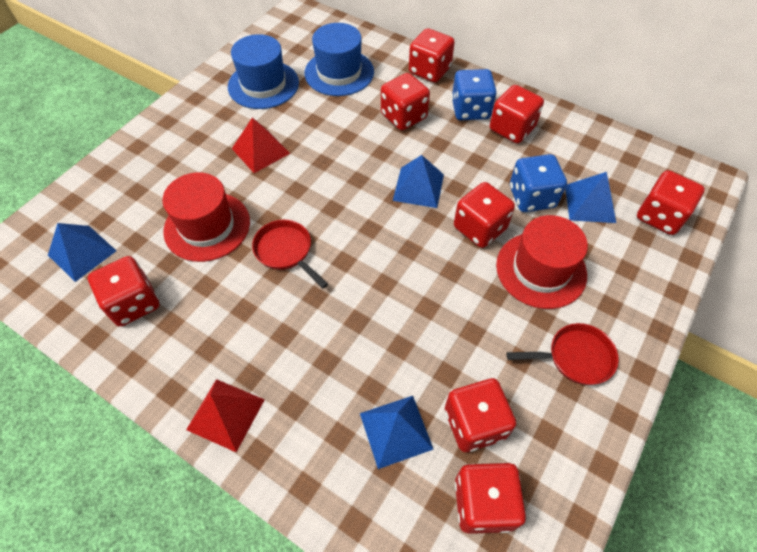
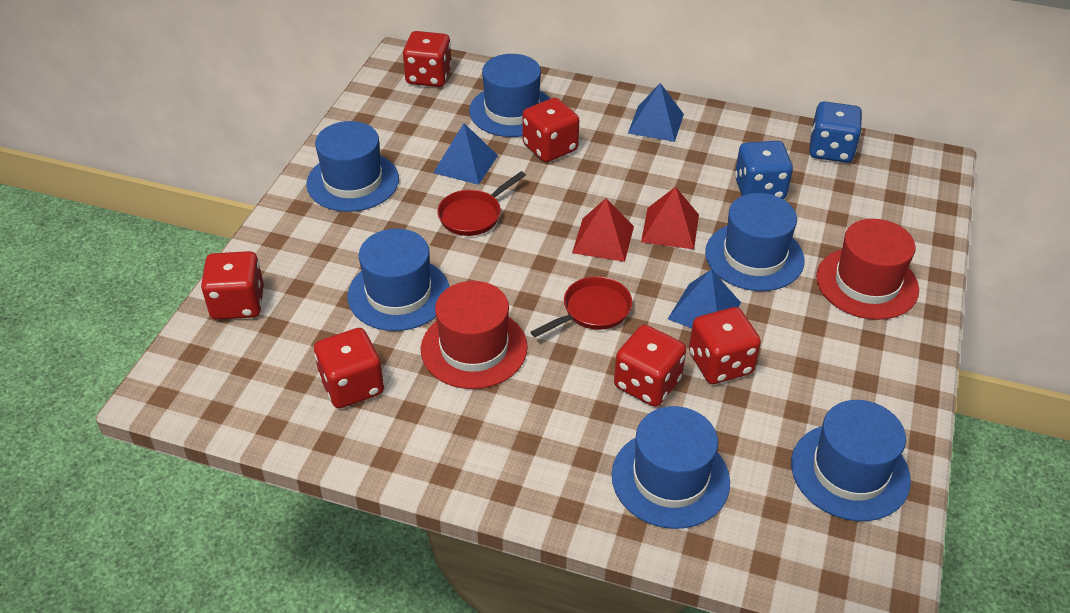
blue hat: 2 -> 6
blue pyramid: 4 -> 3
red dice: 8 -> 6

